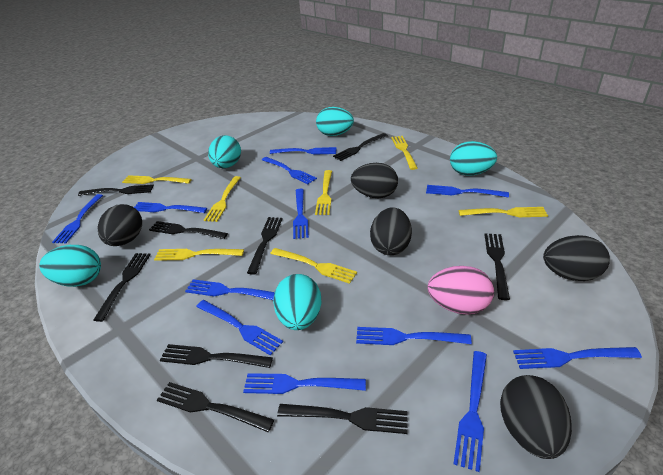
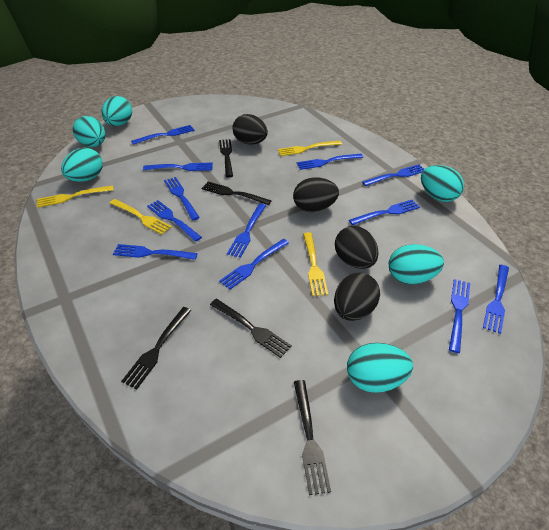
black egg: 5 -> 4
black fork: 9 -> 5
pink egg: 1 -> 0
turquoise egg: 5 -> 6
yellow fork: 7 -> 4

